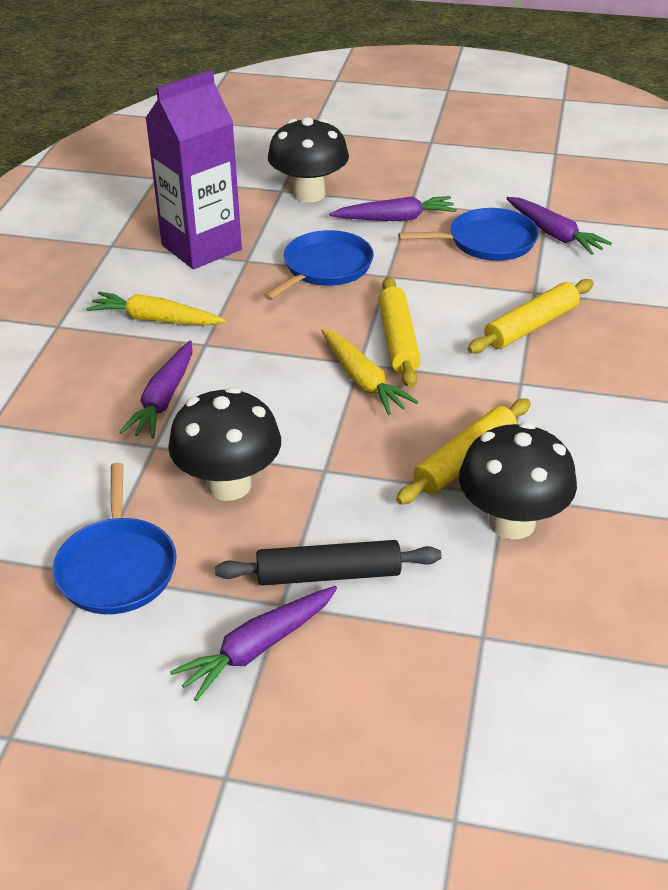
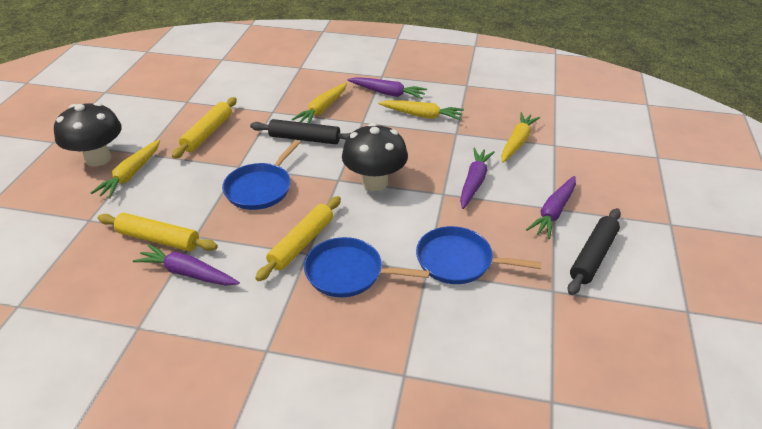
black mushroom: 3 -> 2
black rolling pin: 1 -> 2
purple carton: 1 -> 0
yellow carrot: 2 -> 4

